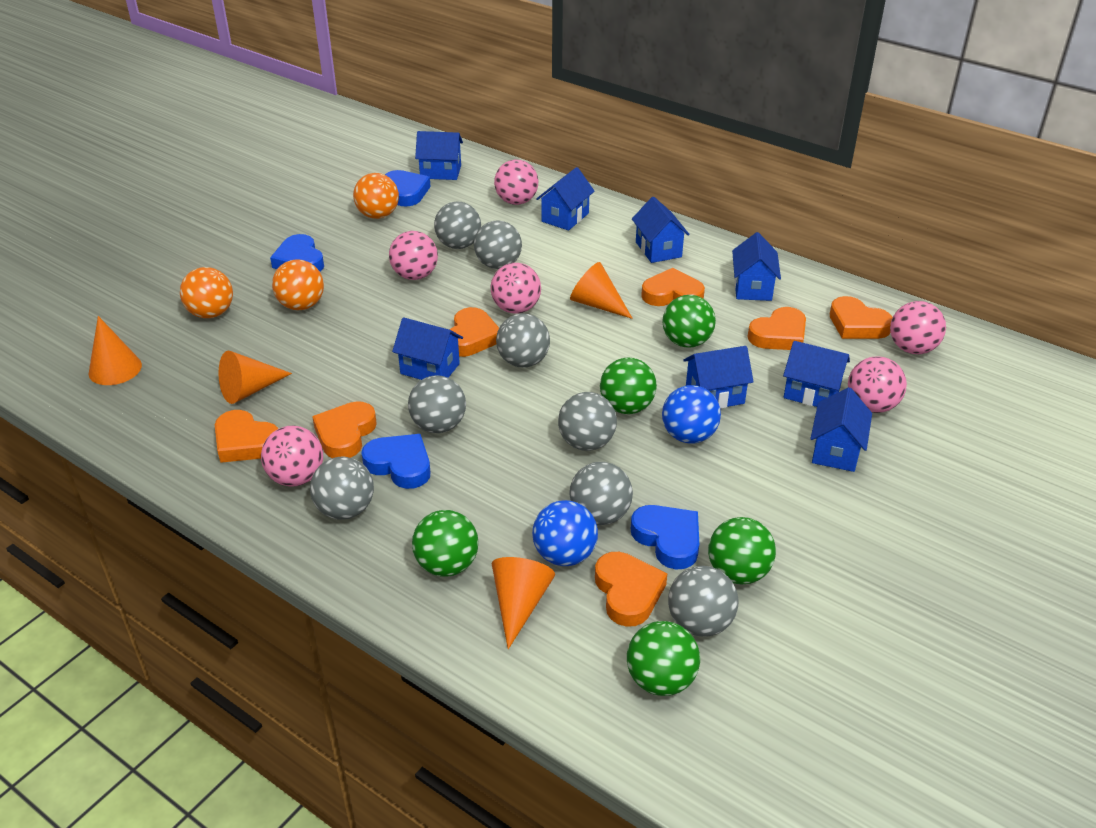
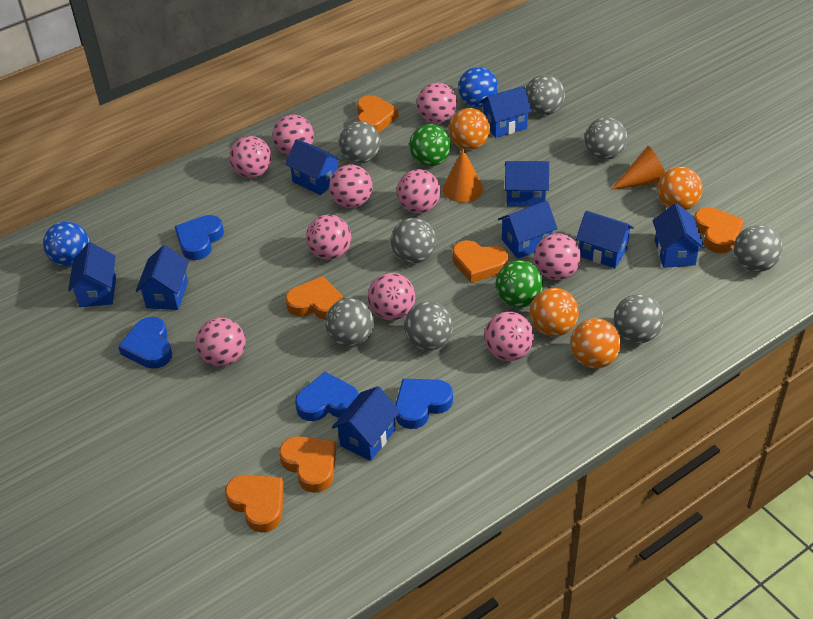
blue house: 8 -> 9
green ball: 5 -> 2
orange ball: 3 -> 4
orange cone: 4 -> 2
orange heart: 7 -> 6
pink ball: 6 -> 10

